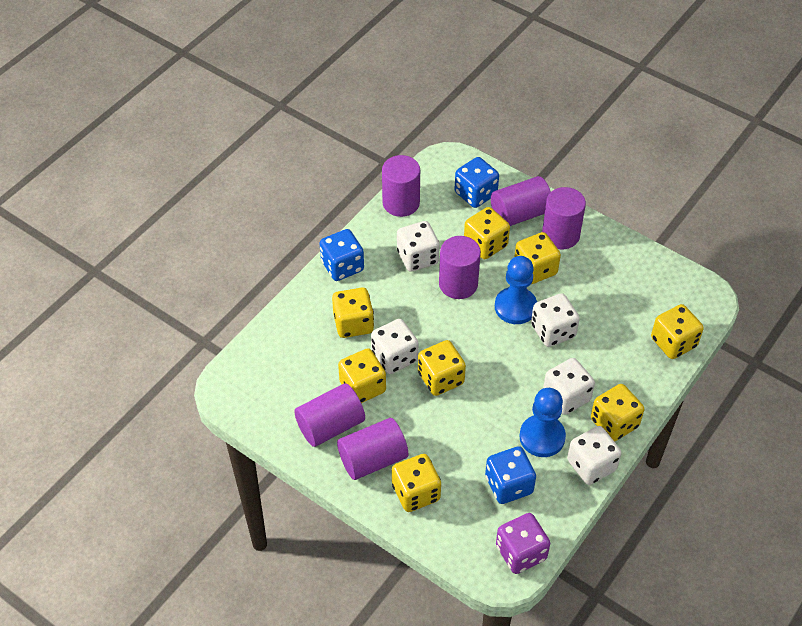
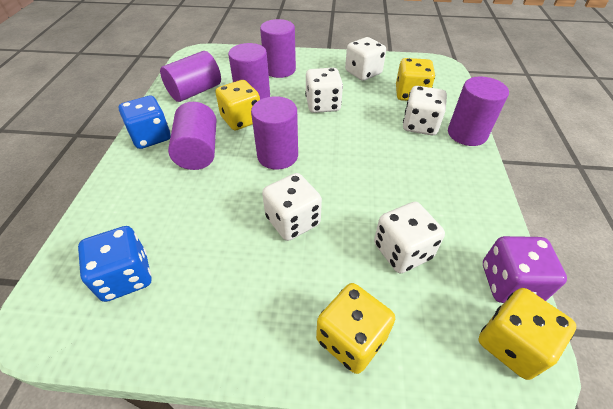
blue dice: 3 -> 2
blue pawn: 2 -> 0
yellow dice: 8 -> 4

